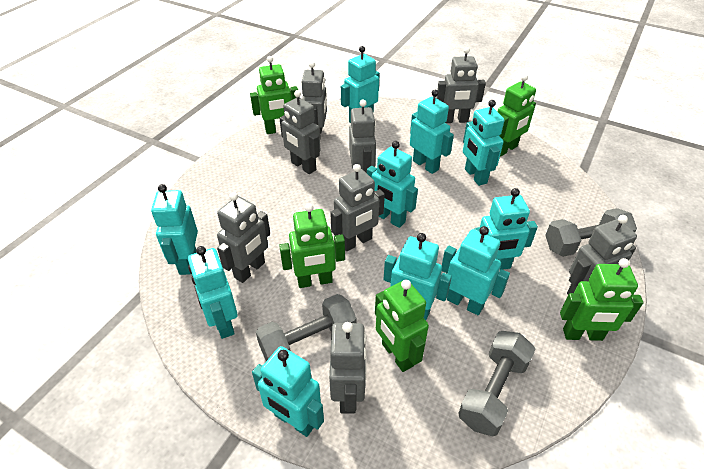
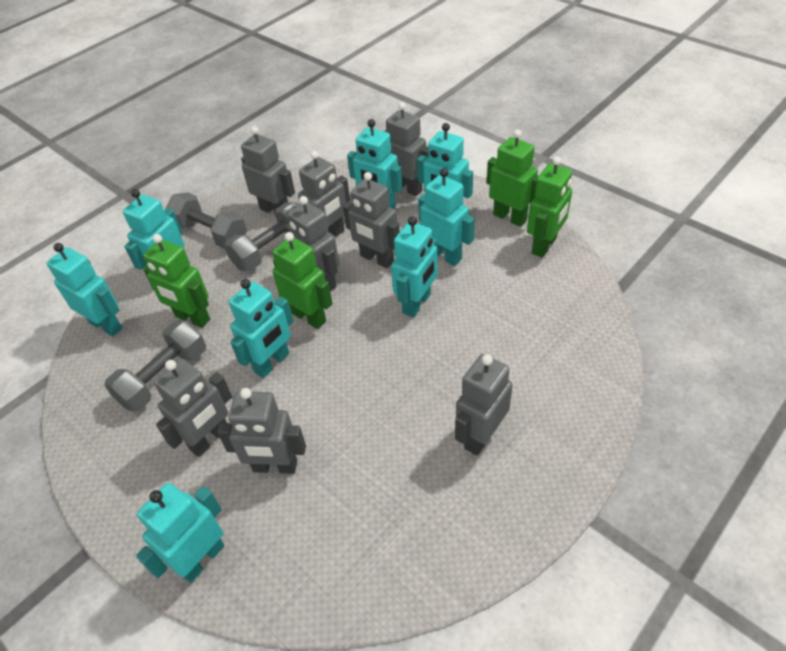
green robot: 5 -> 4
turquoise robot: 10 -> 8

